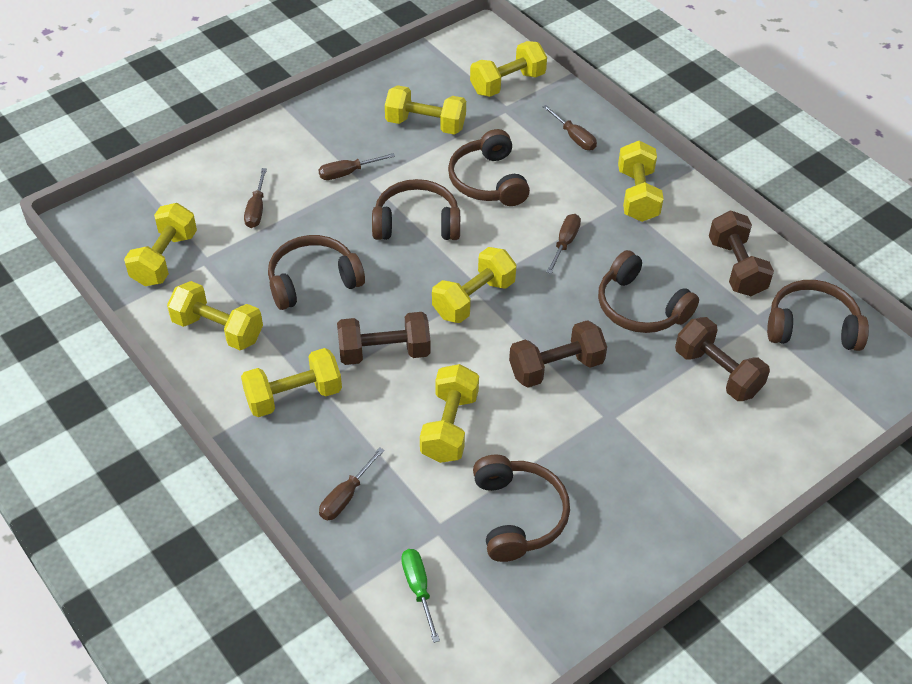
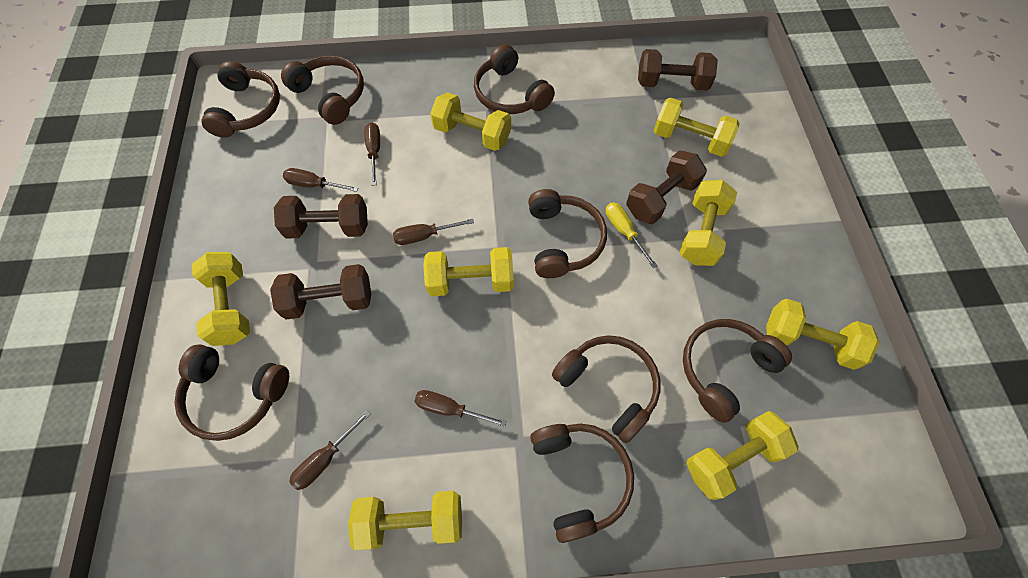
brown headphones: 6 -> 8
green screwdriver: 1 -> 0
yellow screwdriver: 0 -> 1

